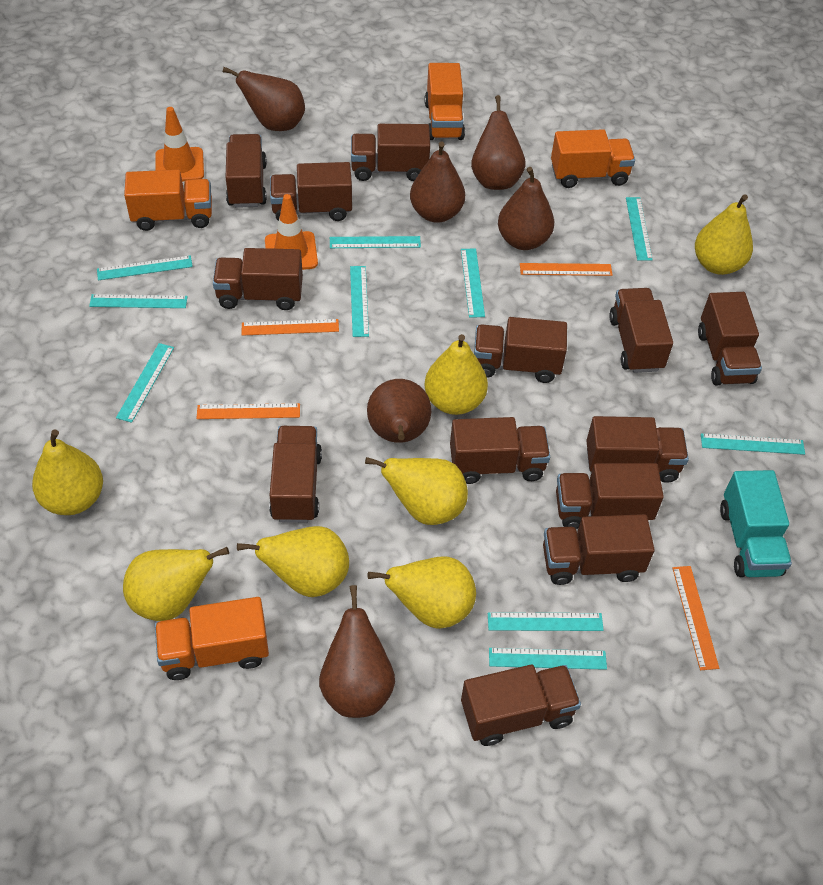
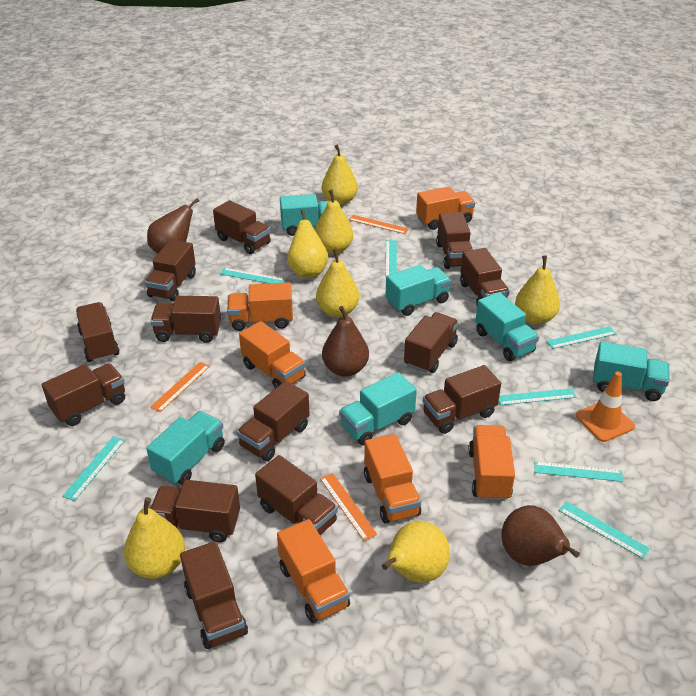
brown pear: 6 -> 3
orange ruler: 4 -> 3
orange traffic cone: 2 -> 1
orange truck: 4 -> 6
turquoise ruler: 10 -> 7
turquoise truck: 1 -> 6

